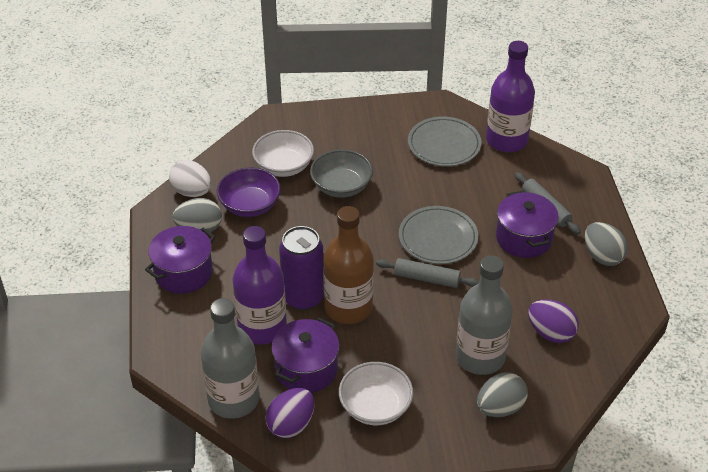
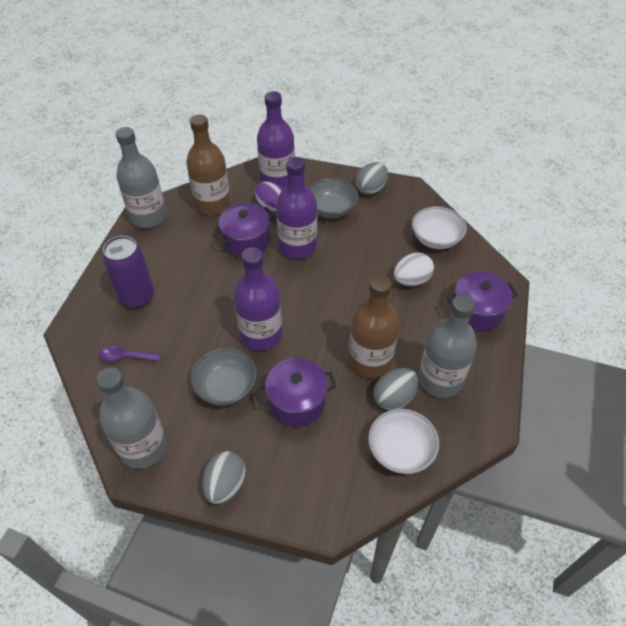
brown bottle: 1 -> 2
grey bottle: 2 -> 3
grey bowl: 1 -> 2
grey plate: 2 -> 0
grey rolling pin: 2 -> 0
purple bottle: 2 -> 3
purple bowl: 1 -> 0
purple egg: 2 -> 1
purple spoon: 0 -> 1

